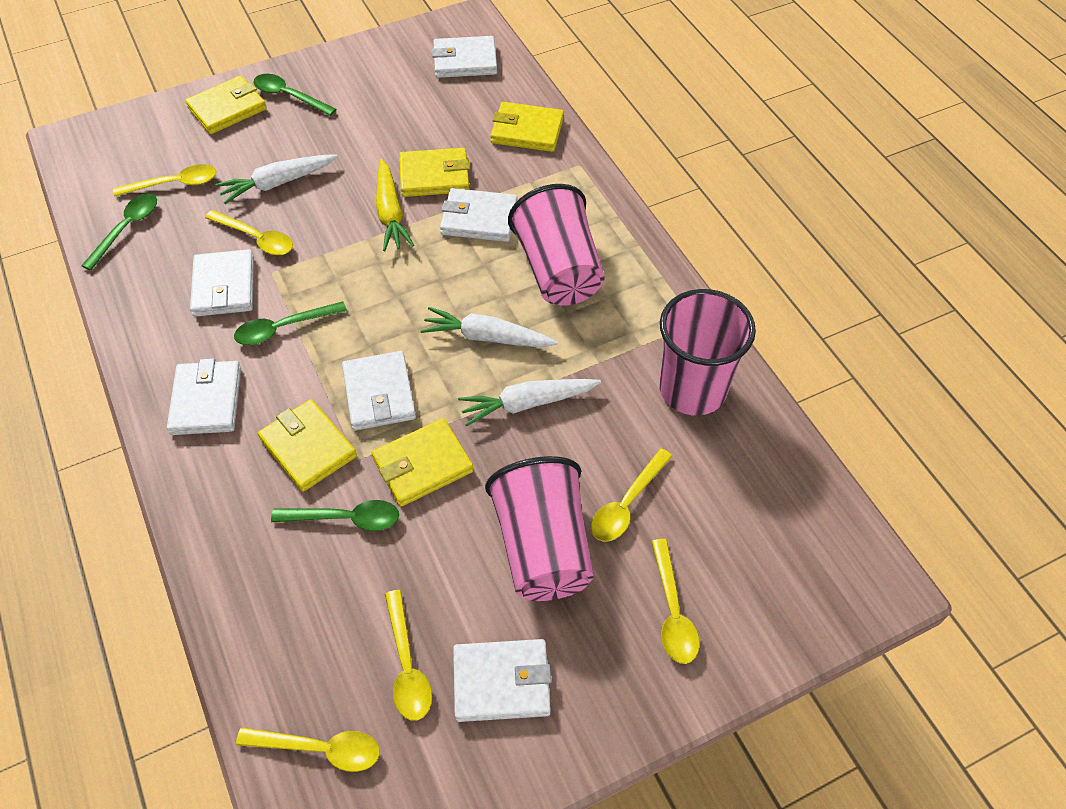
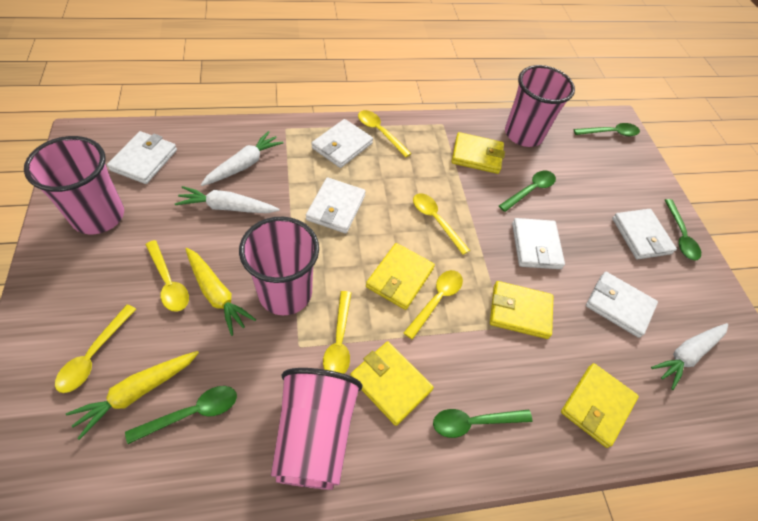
green spoon: 4 -> 5
pink cup: 3 -> 4
yellow carrot: 1 -> 2

